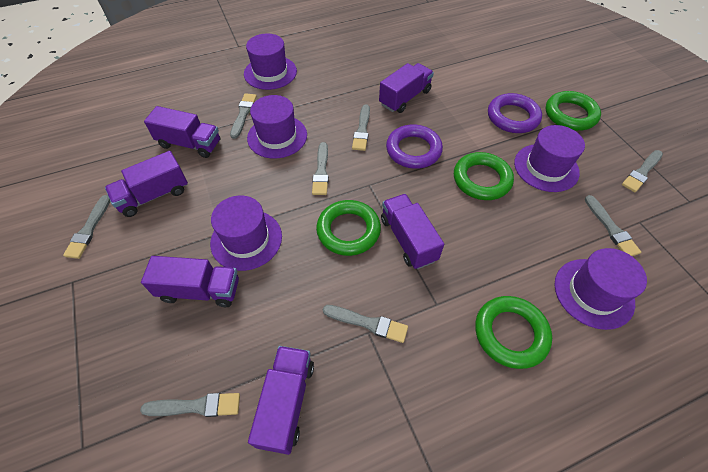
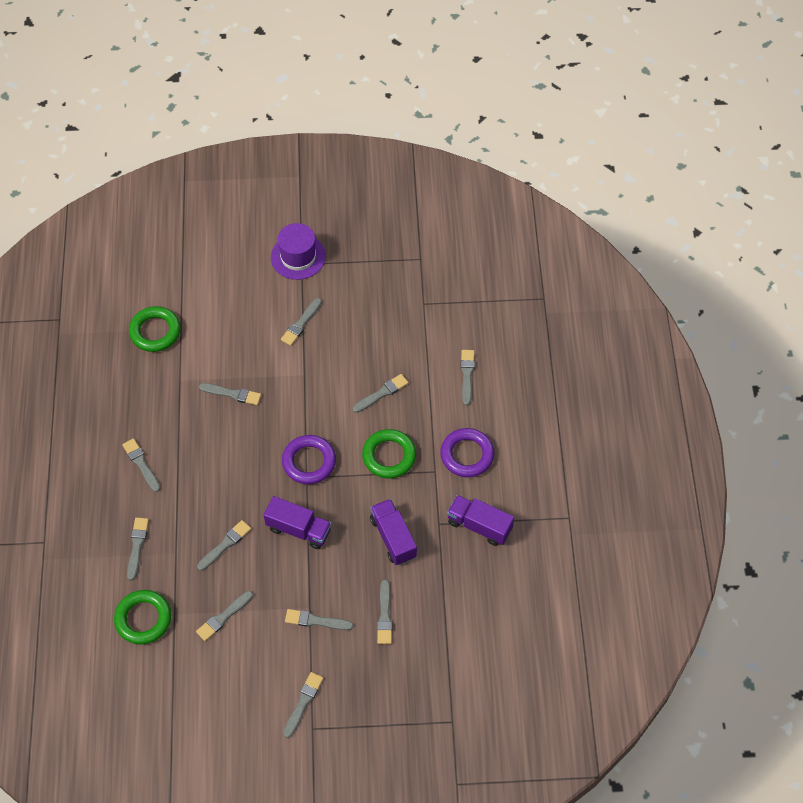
green ring: 4 -> 3
grey brush: 8 -> 11
purple hat: 5 -> 1
purple truck: 6 -> 3

